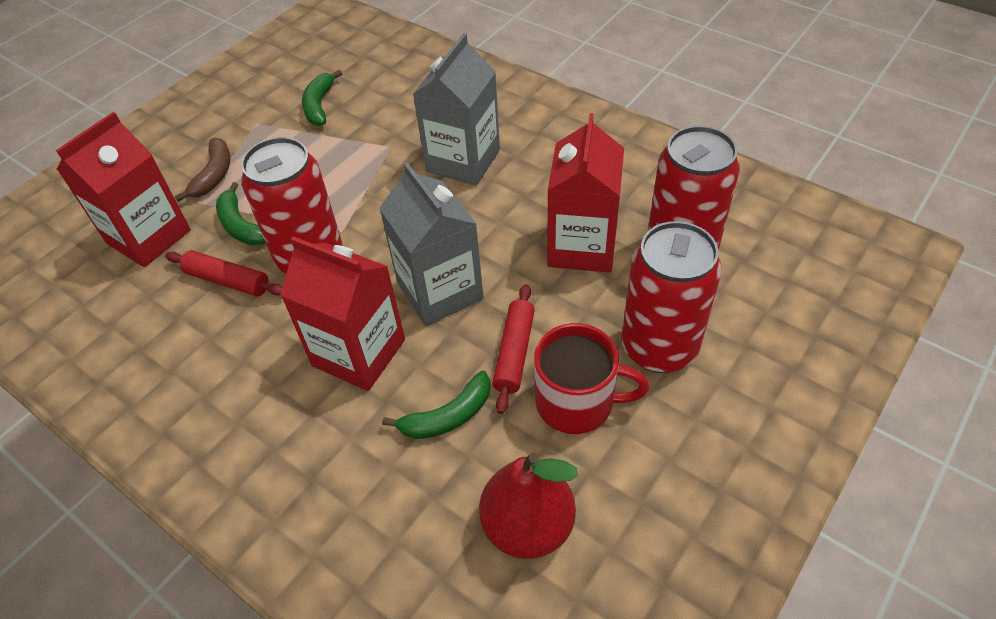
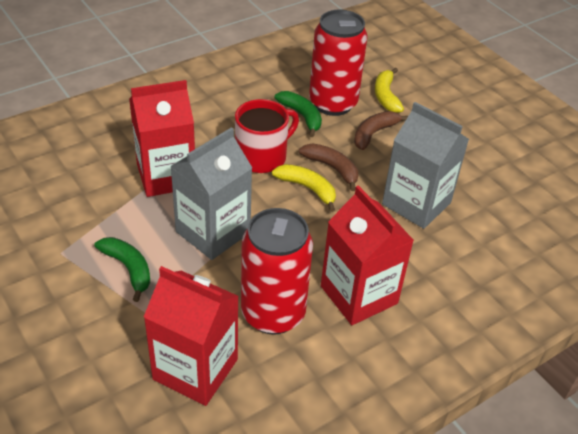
brown banana: 1 -> 2
green banana: 3 -> 2
red can: 3 -> 2
red pear: 1 -> 0
red rolling pin: 2 -> 0
yellow banana: 0 -> 2

